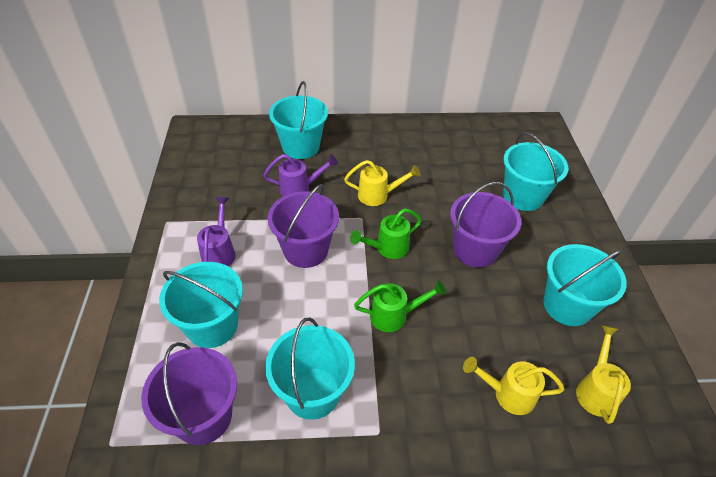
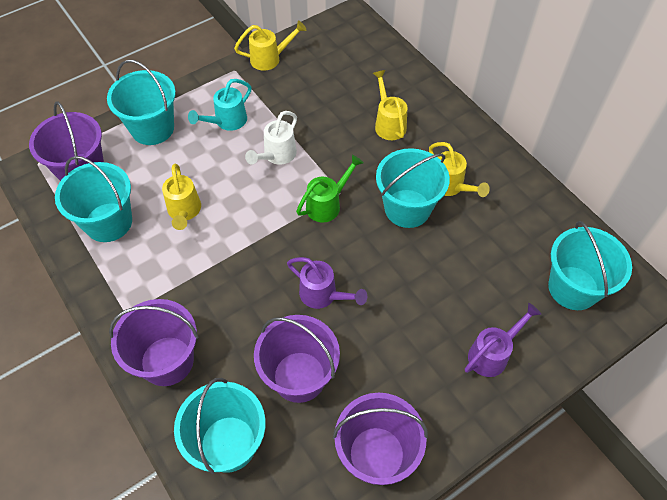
green watering can: 2 -> 1
purple bucket: 3 -> 4
turquoise watering can: 0 -> 1
white watering can: 0 -> 1
yellow watering can: 3 -> 4

